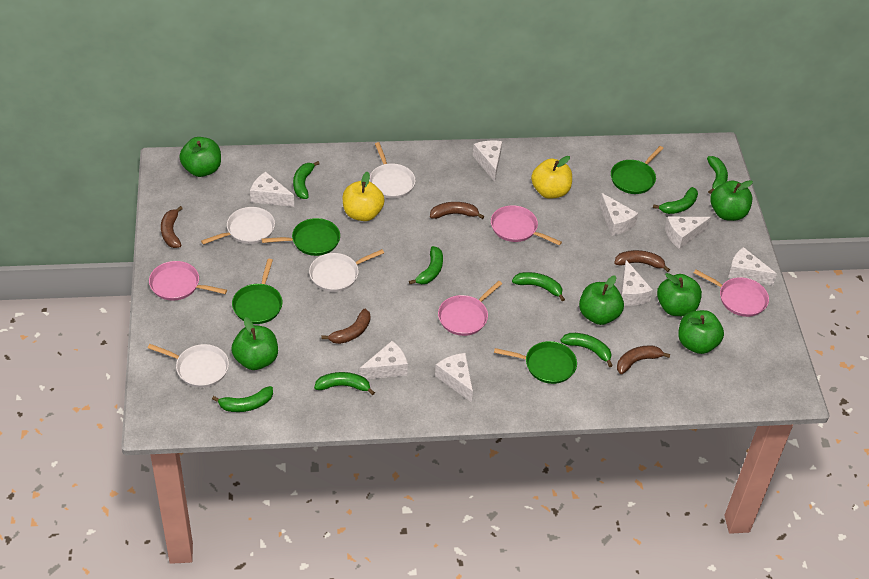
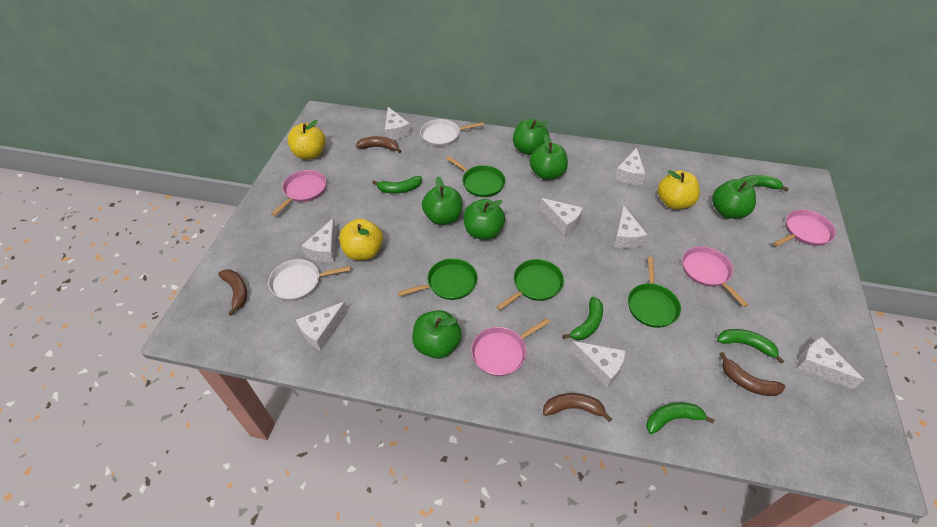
brown banana: 5 -> 4
green banana: 8 -> 5
white pan: 4 -> 2
yellow apple: 2 -> 3

